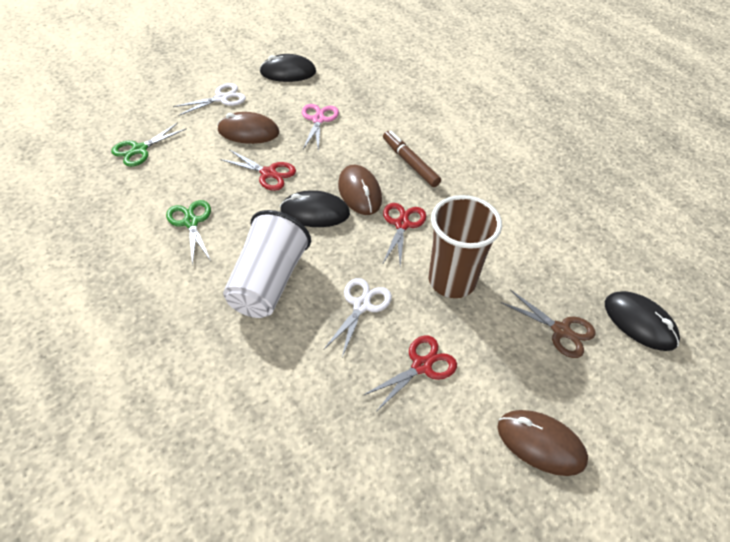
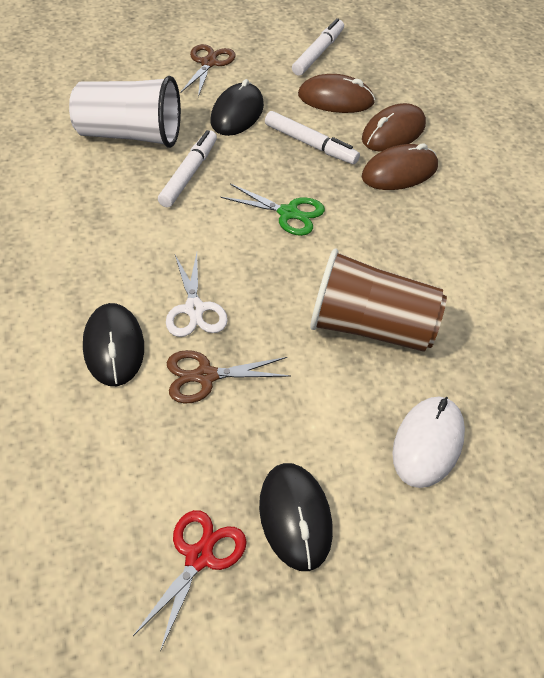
brown marker: 1 -> 0
brown scissors: 1 -> 2
green scissors: 2 -> 1
pink scissors: 1 -> 0
red scissors: 3 -> 1
white marker: 0 -> 3
white mouse: 0 -> 1
white scissors: 2 -> 1

